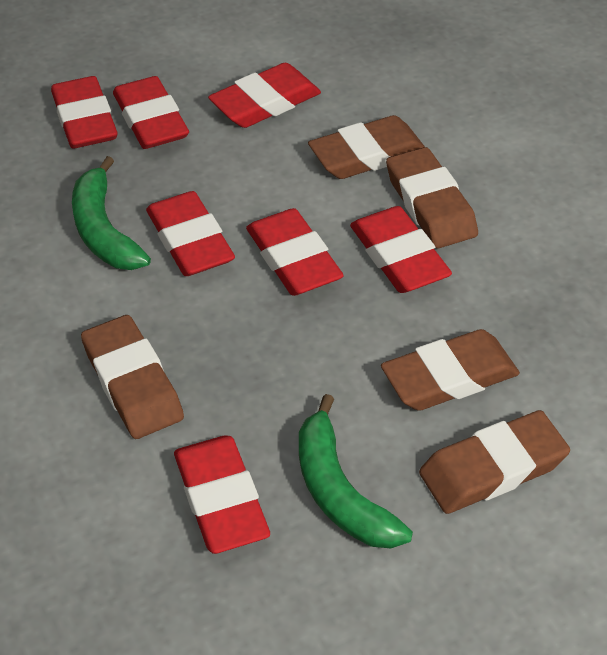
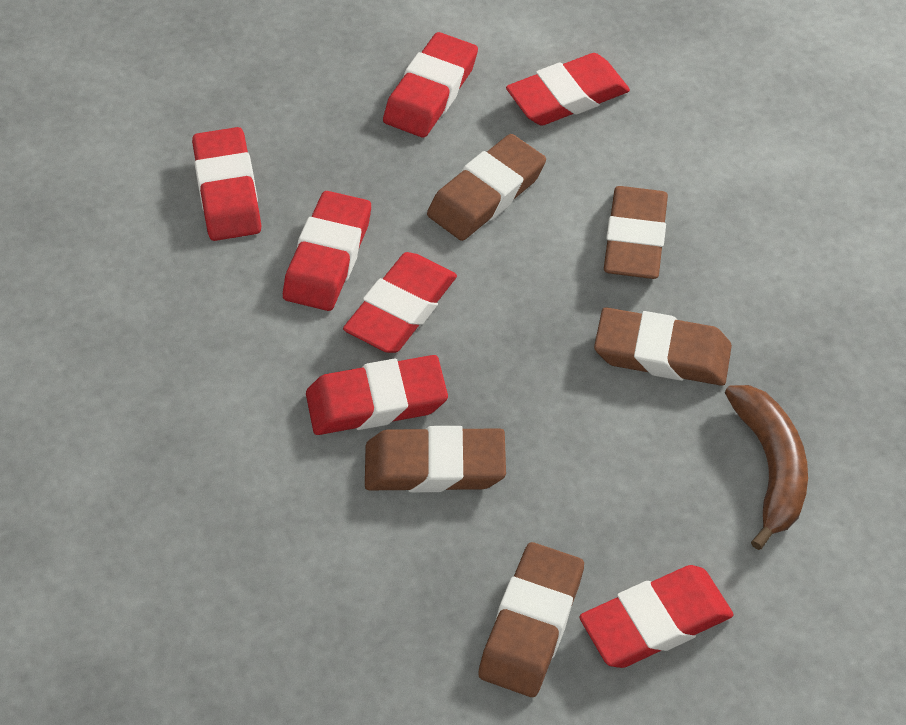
brown banana: 0 -> 1
green banana: 2 -> 0

